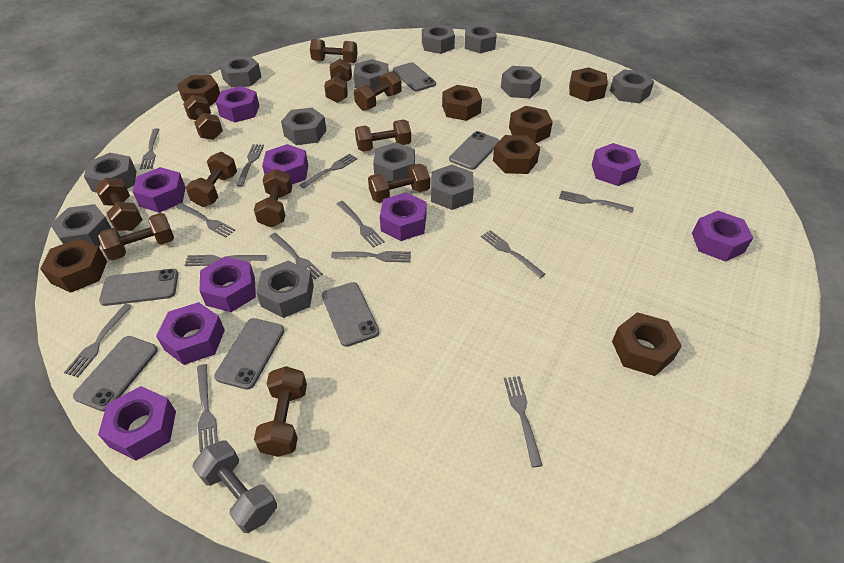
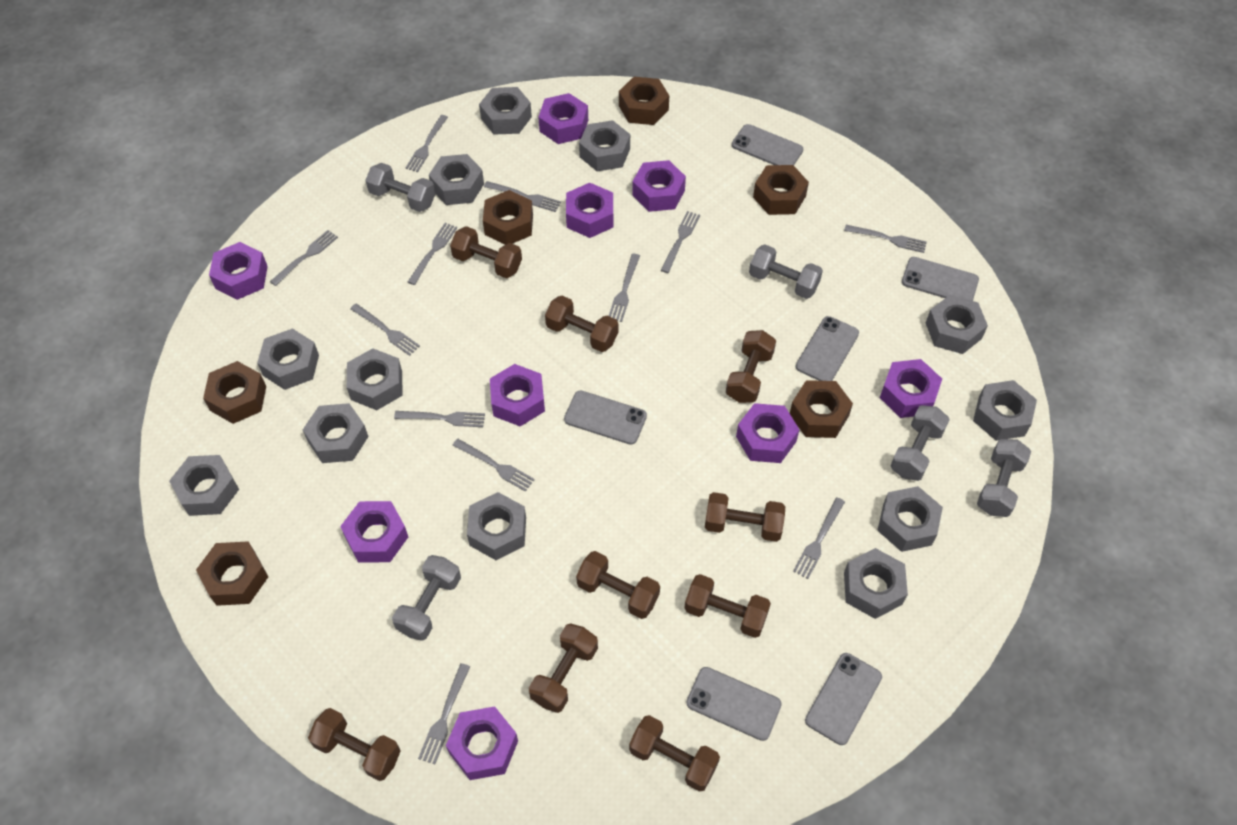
brown dumbbell: 11 -> 9
brown nut: 7 -> 6
grey dumbbell: 1 -> 5
grey fork: 13 -> 12

